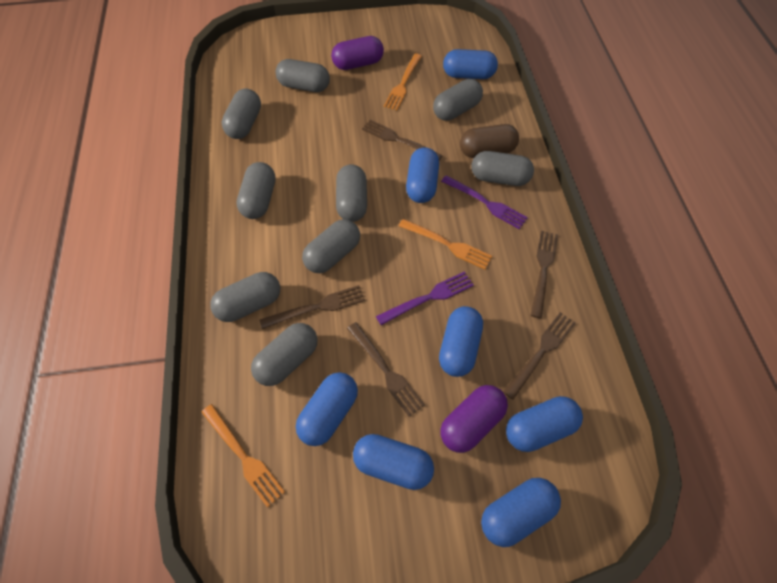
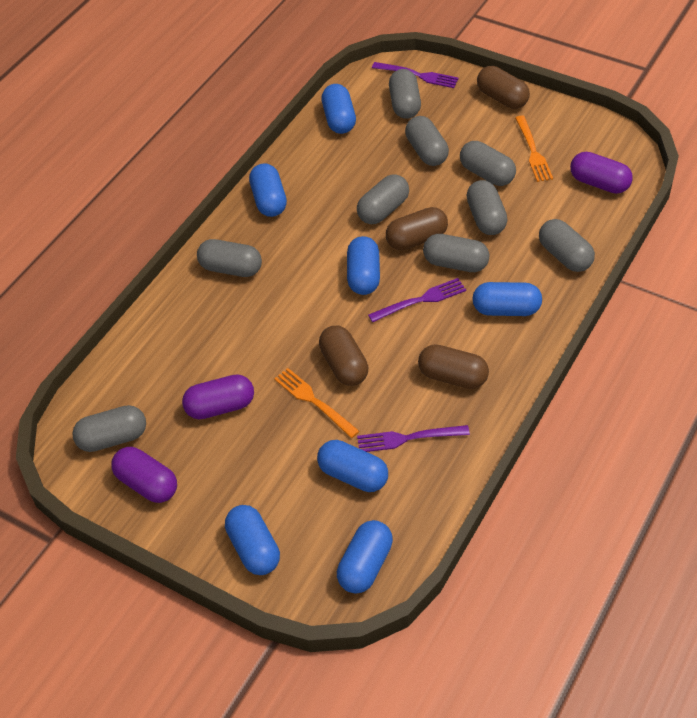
brown capsule: 1 -> 4
brown fork: 5 -> 0
orange fork: 3 -> 2
purple capsule: 2 -> 3
purple fork: 2 -> 3

